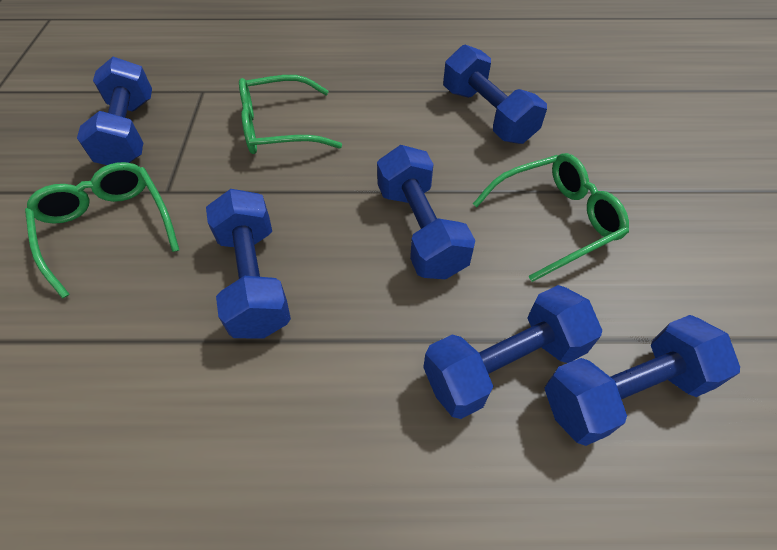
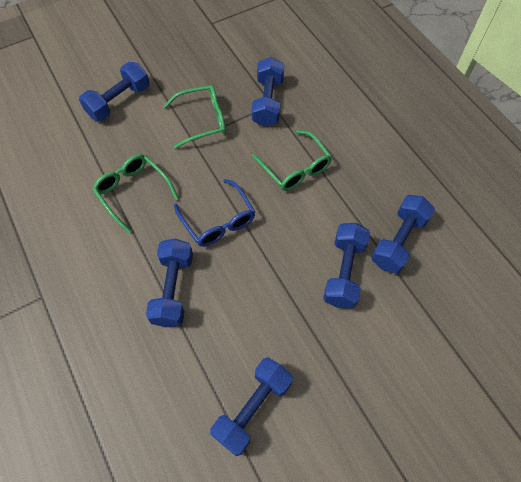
blue glasses: 0 -> 1

